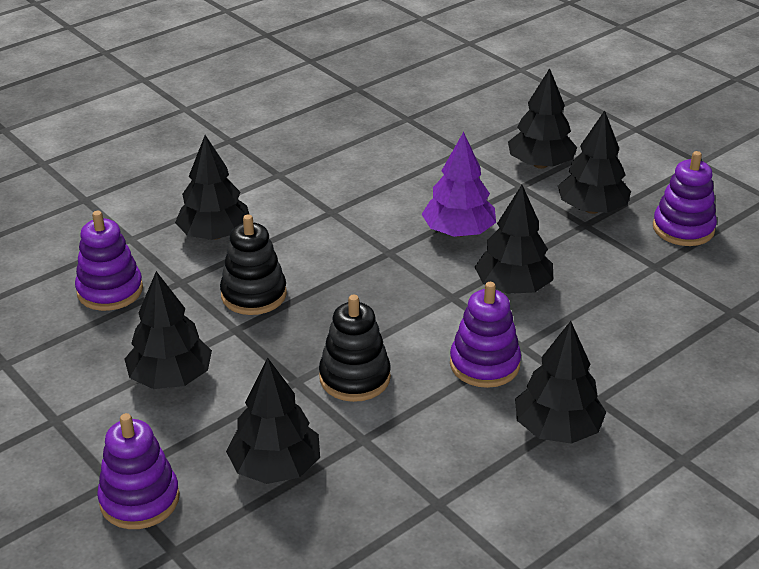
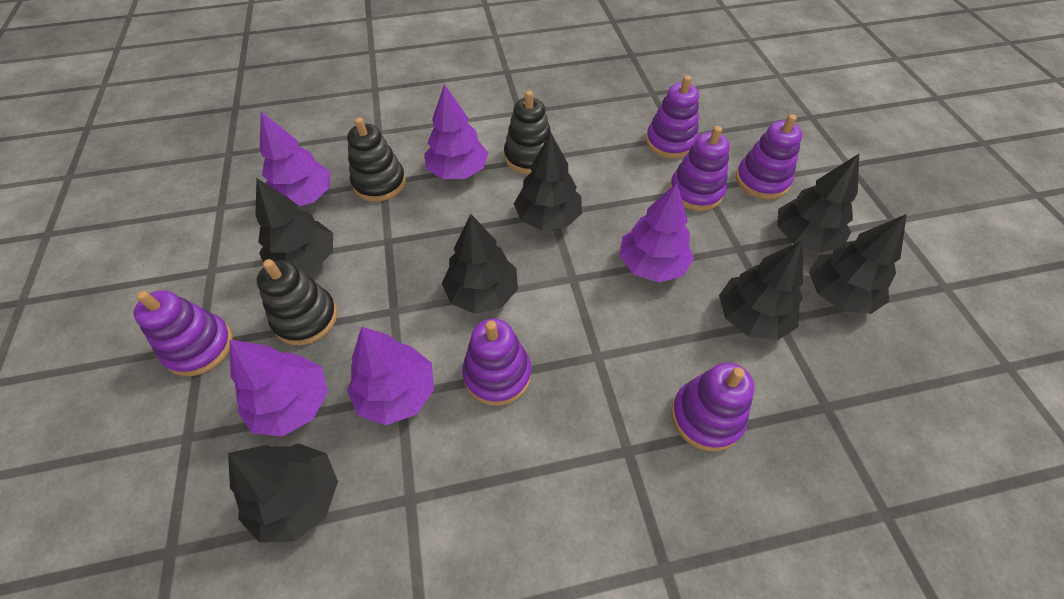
black stacking toy: 2 -> 3
purple stacking toy: 4 -> 6
purple tree: 1 -> 5

